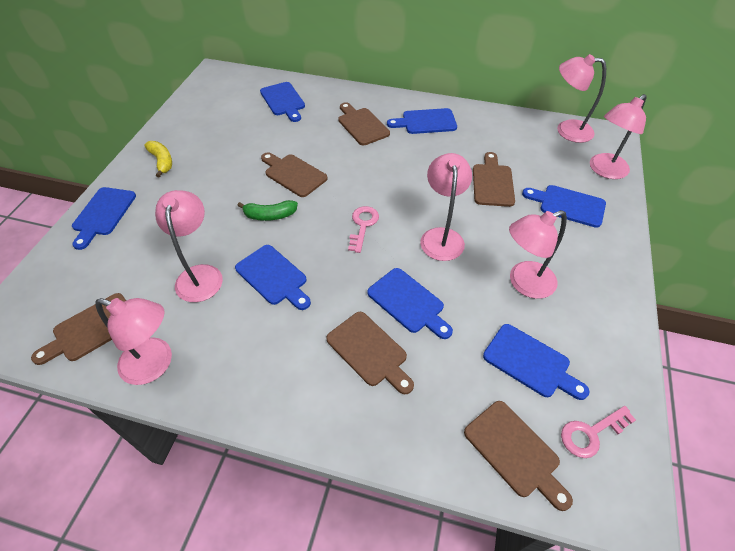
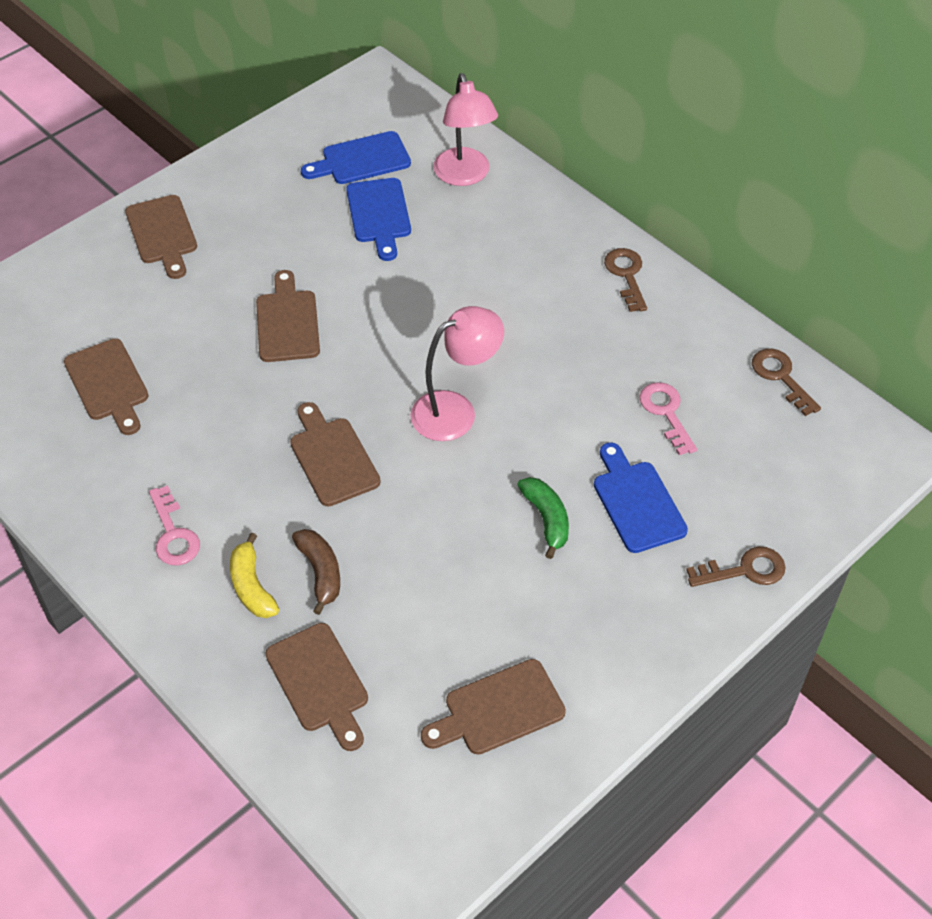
blue cutting board: 7 -> 3
brown banana: 0 -> 1
brown key: 0 -> 3
pink lamp: 6 -> 2

